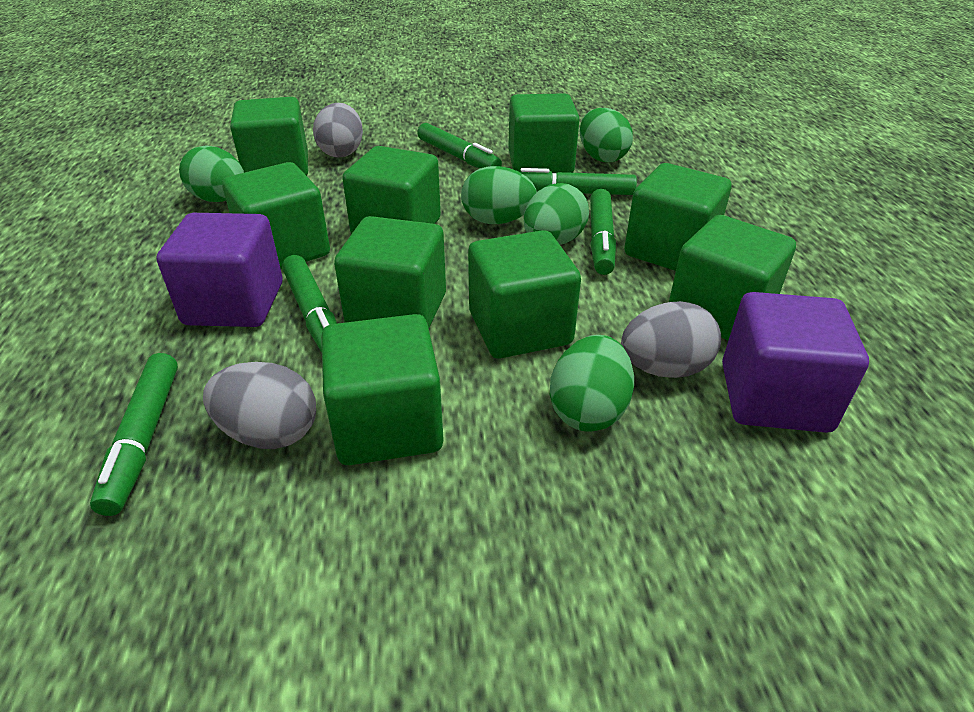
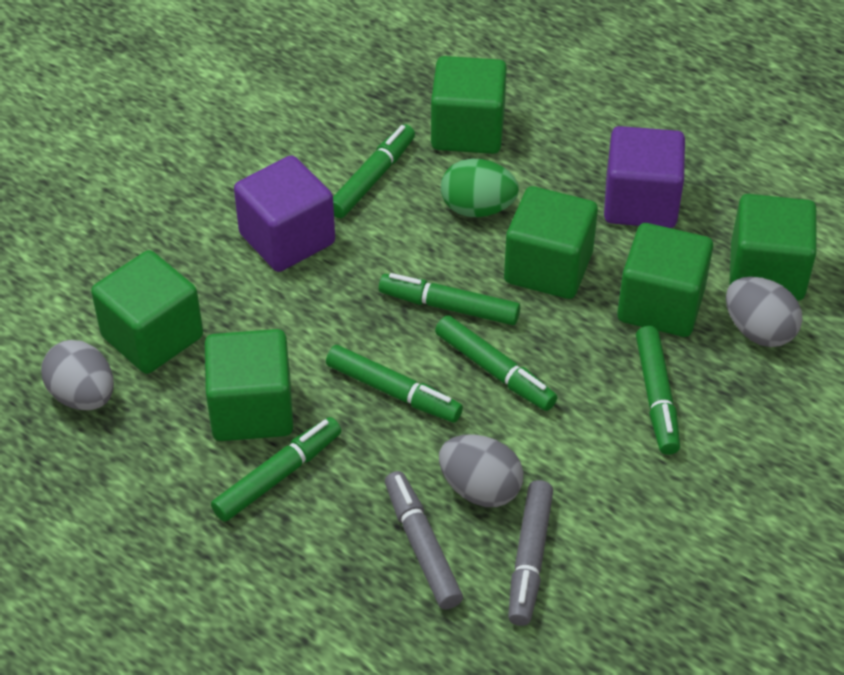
green cube: 9 -> 6
green egg: 5 -> 1
green marker: 5 -> 6
grey marker: 0 -> 2

